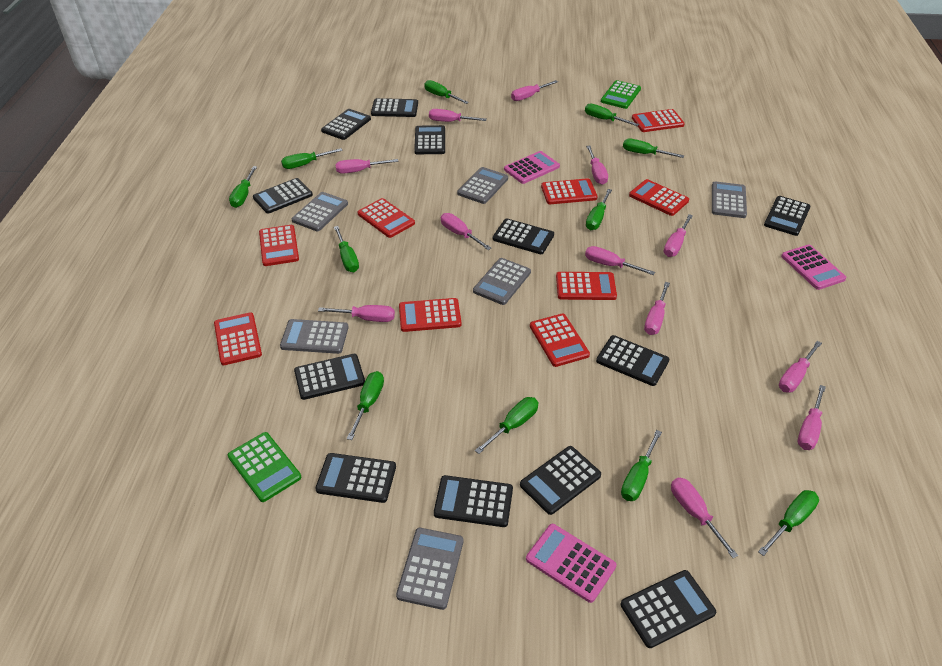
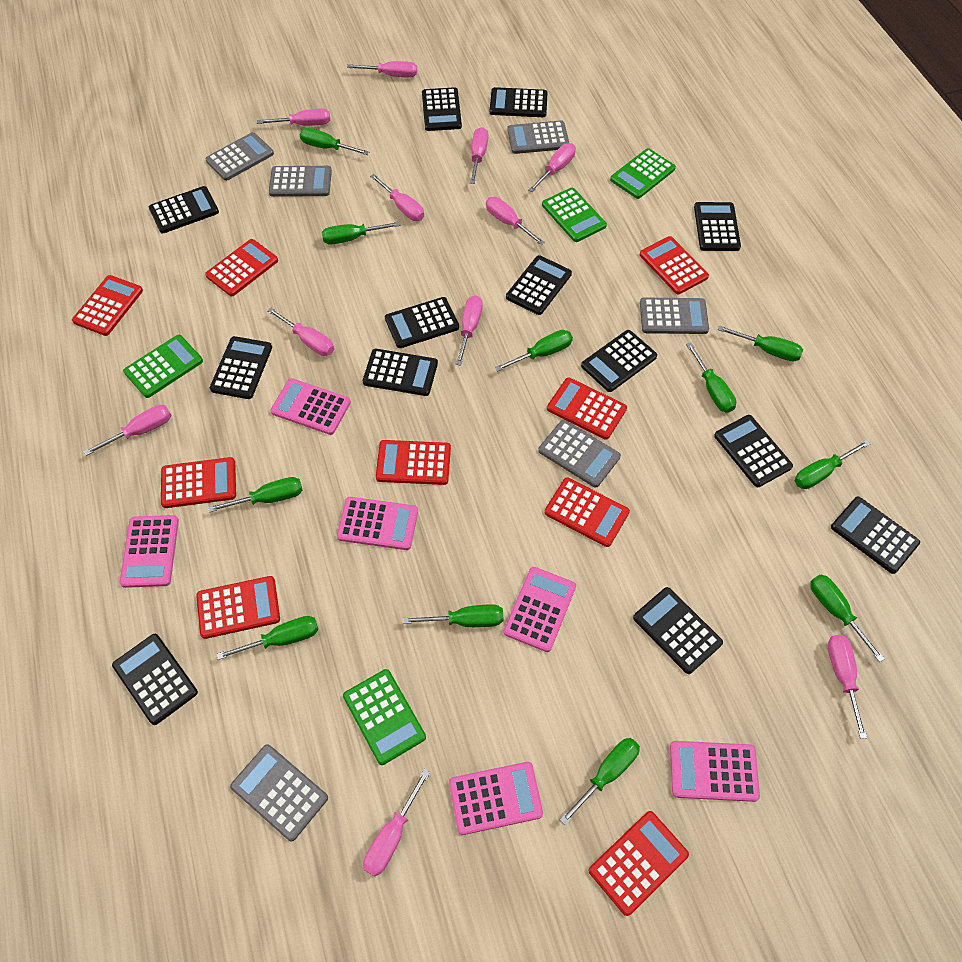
black calculator: 12 -> 13
green calculator: 2 -> 4
pink calculator: 3 -> 6
pink screwdriver: 12 -> 11

